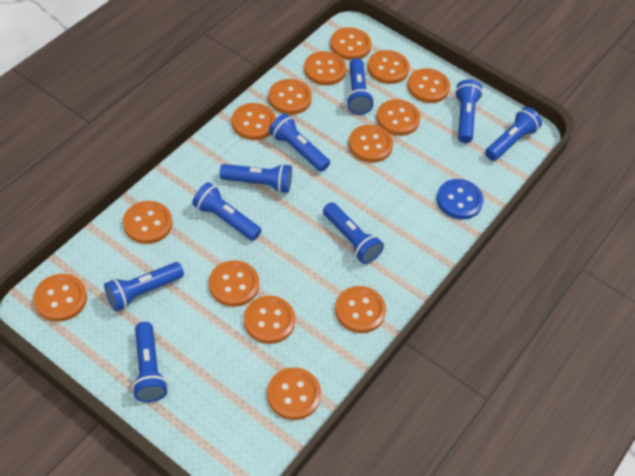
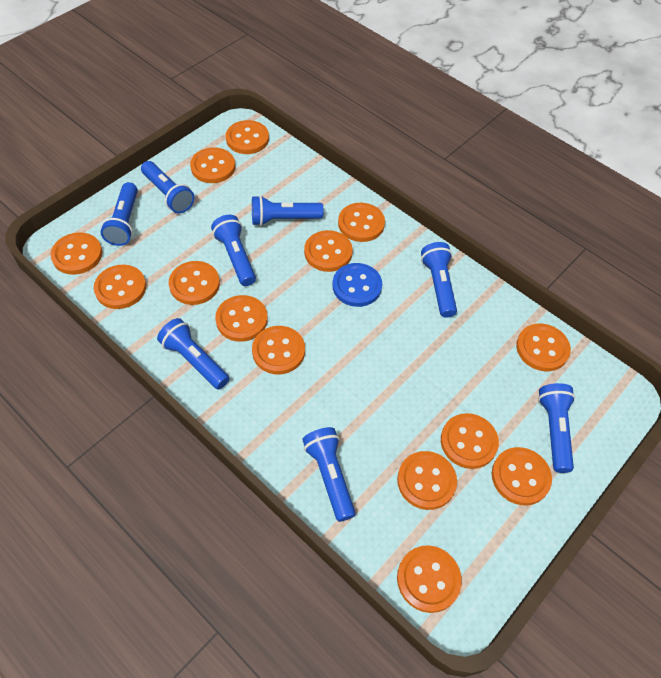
blue flashlight: 9 -> 8

